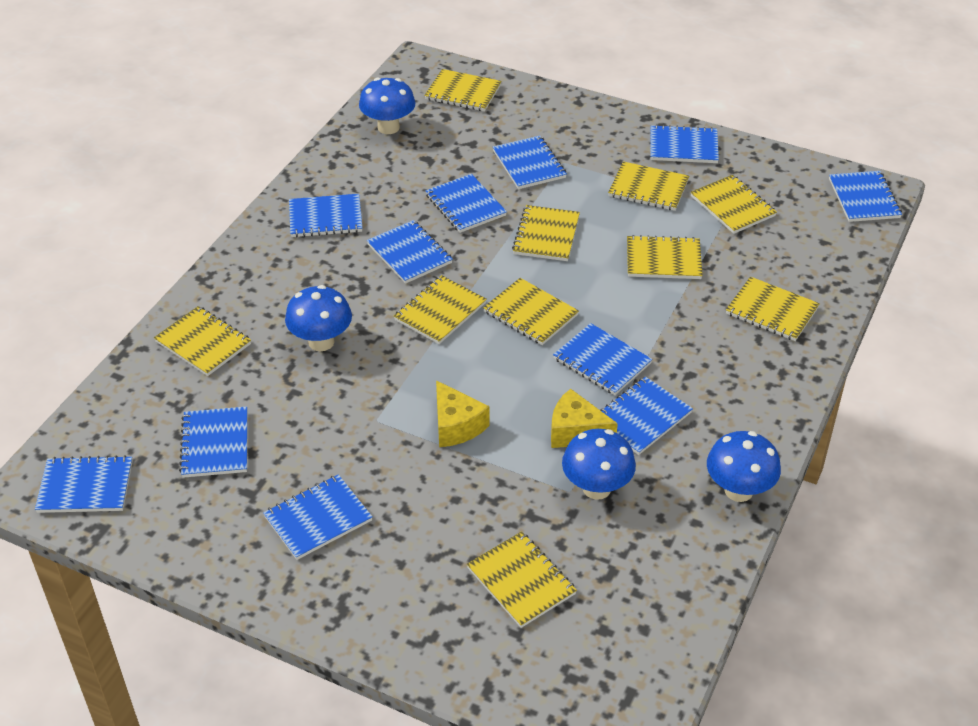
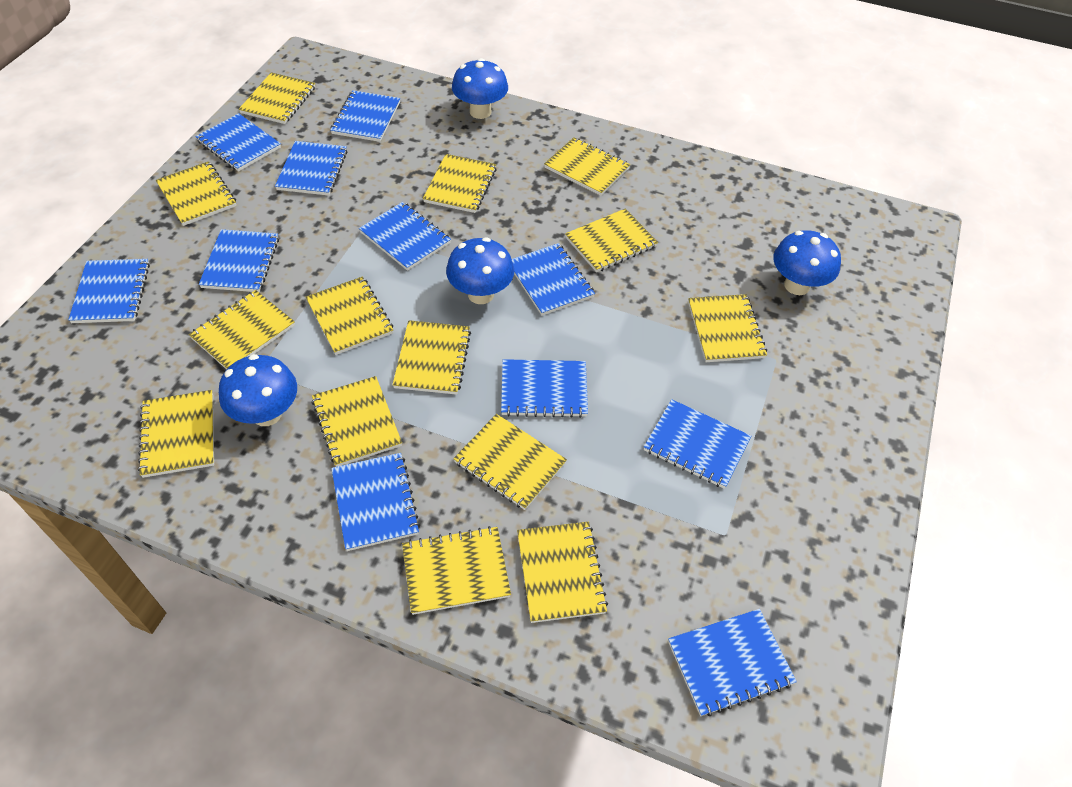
yellow cheese: 2 -> 0
yellow notebook: 10 -> 14

